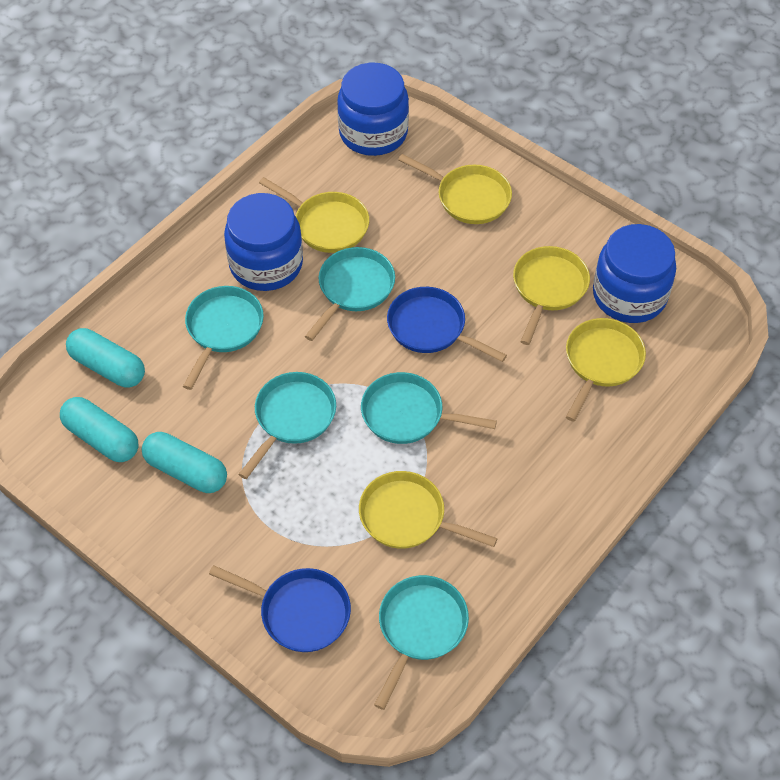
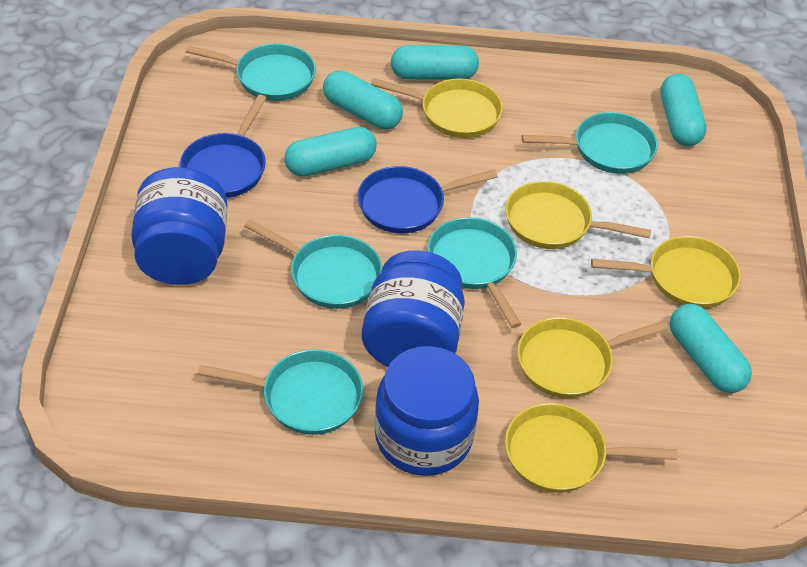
turquoise capsule: 3 -> 5

